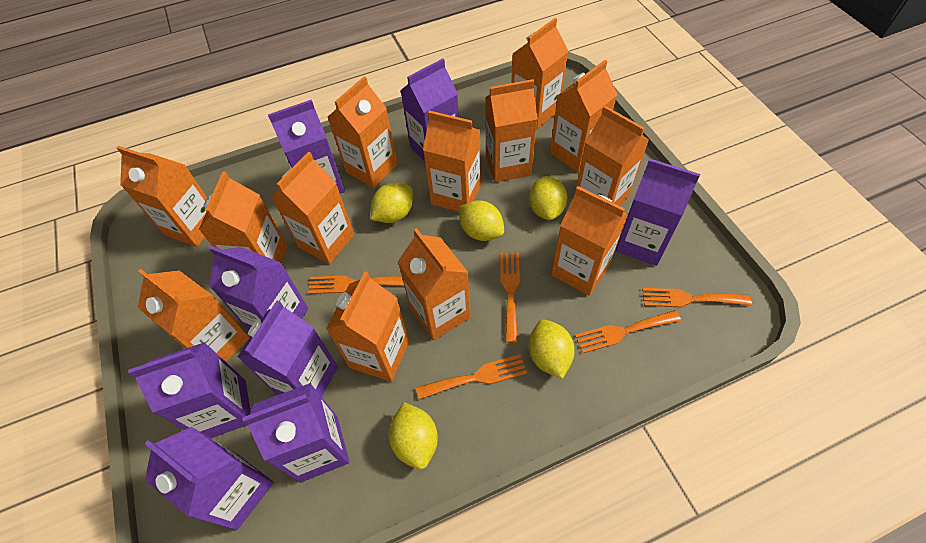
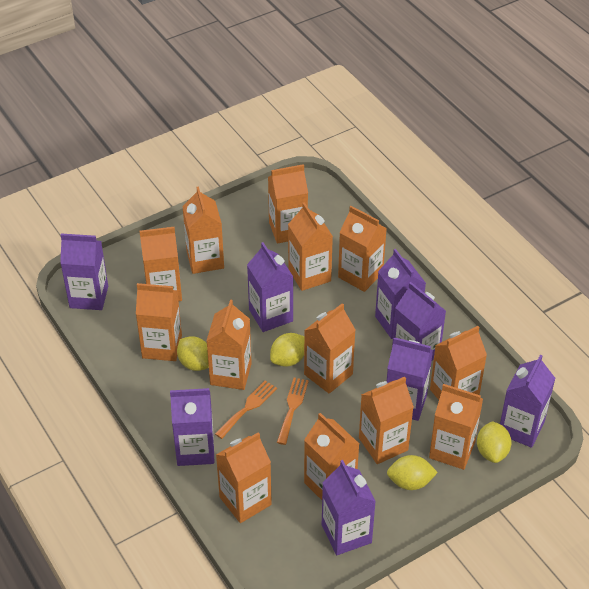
orange fork: 5 -> 2
yellow lemon: 5 -> 4

